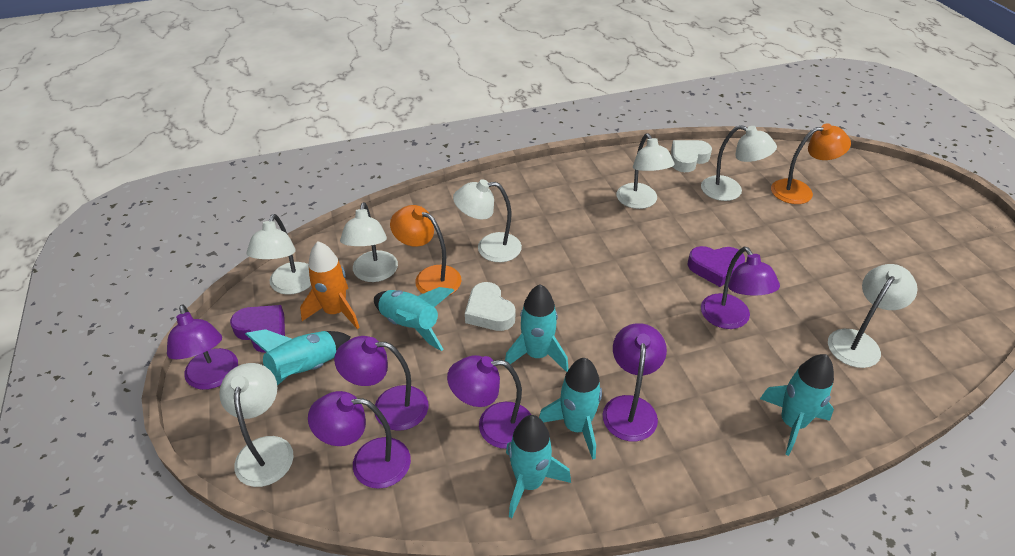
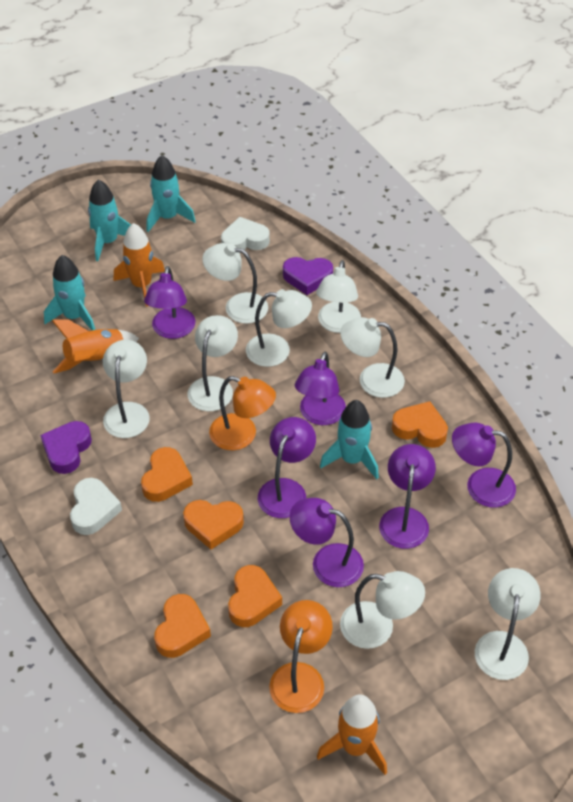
orange heart: 0 -> 5
orange rocket: 1 -> 3
turquoise rocket: 6 -> 4
white lamp: 7 -> 8

